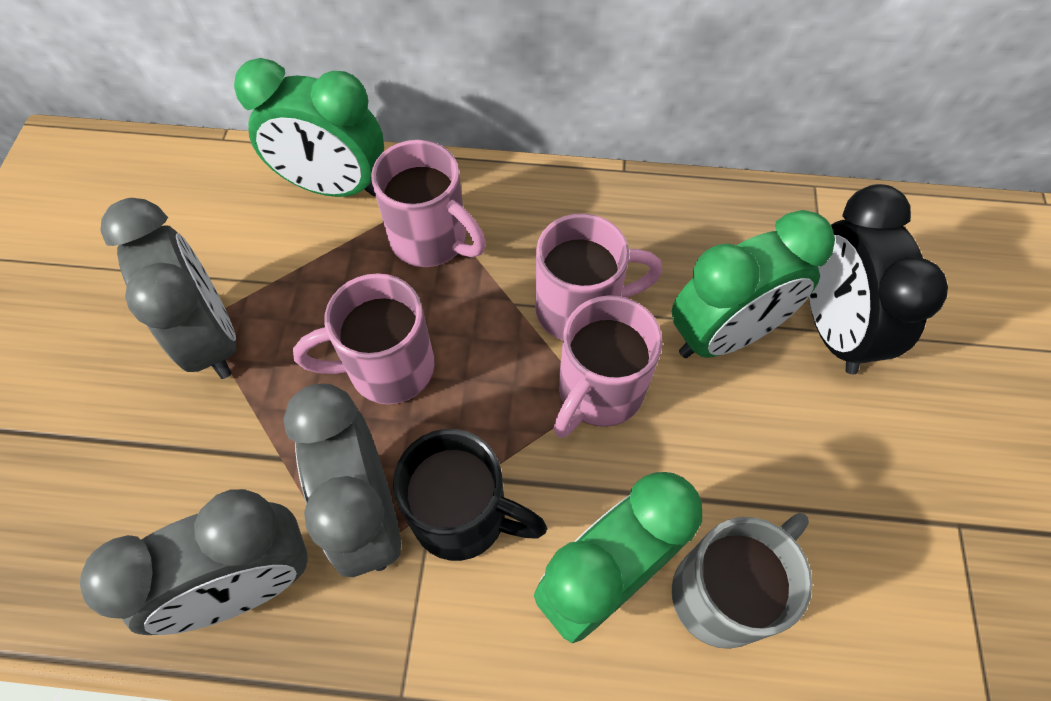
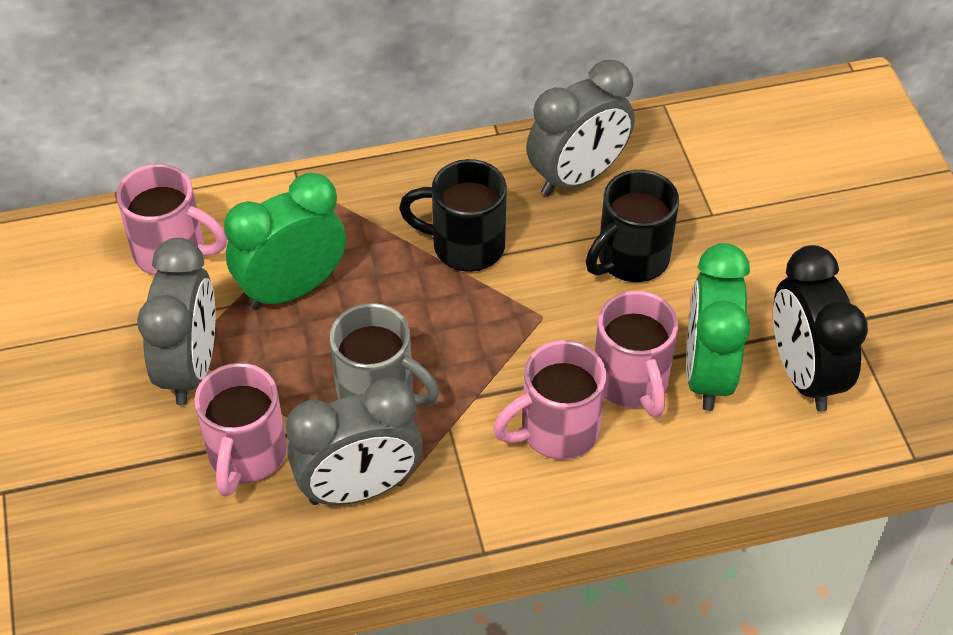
black mug: 1 -> 2
green clock: 3 -> 2

